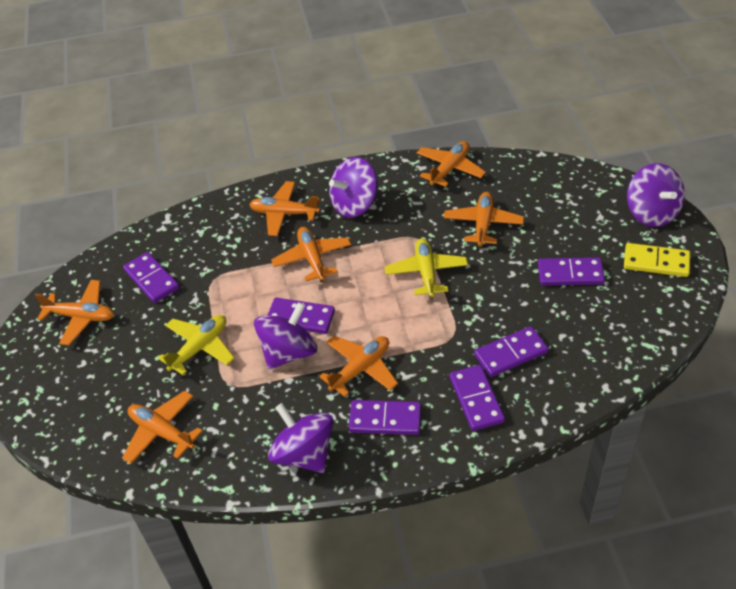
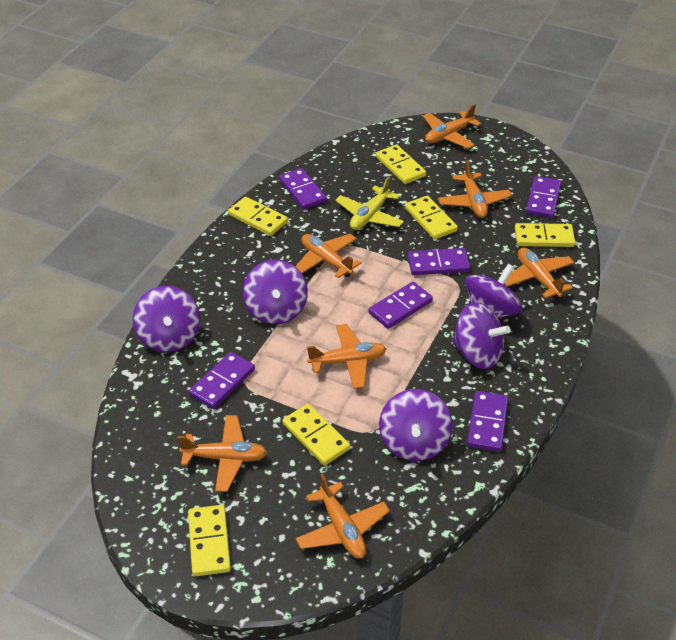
purple spinning top: 4 -> 5
yellow domino: 1 -> 6
yellow plane: 2 -> 1

